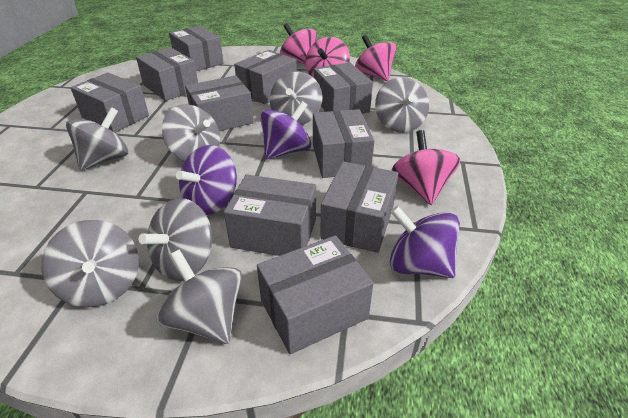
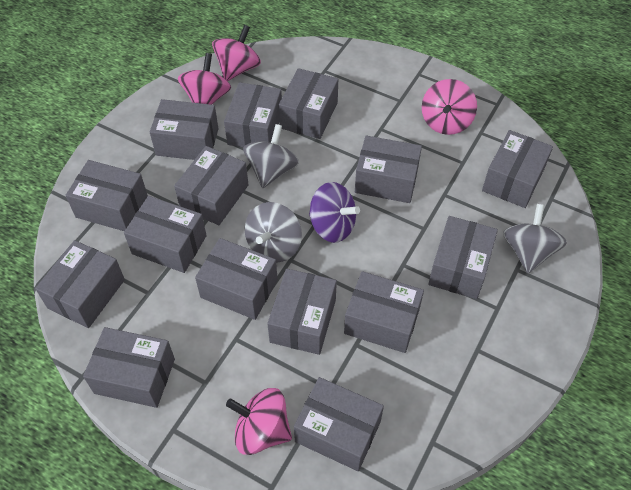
grey box: 10 -> 15
grey spinning top: 7 -> 3
purple spinning top: 3 -> 1

